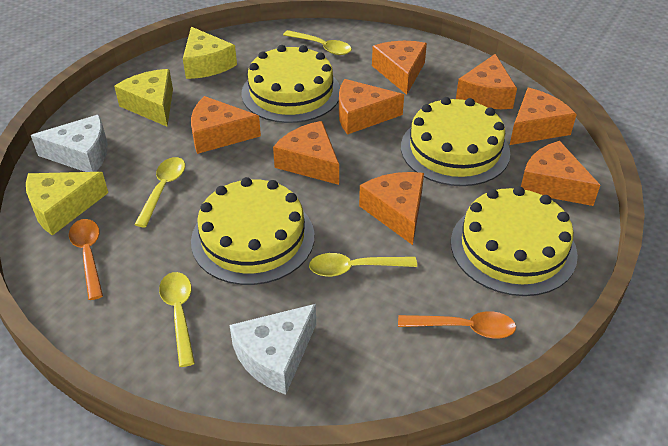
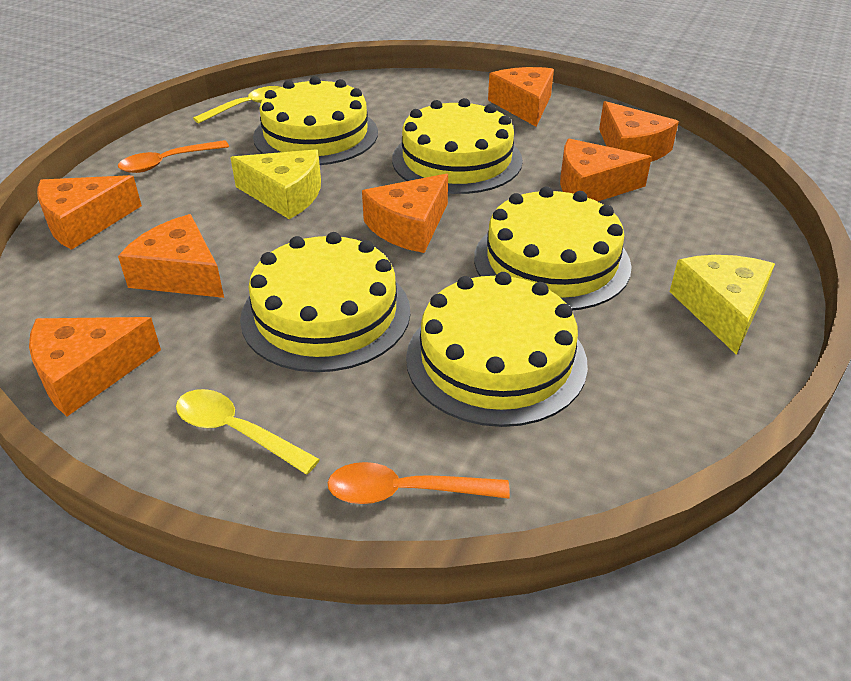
orange cheese: 8 -> 7
white cheese: 2 -> 0
yellow cake: 4 -> 5
yellow cheese: 3 -> 2
yellow spoon: 4 -> 2

